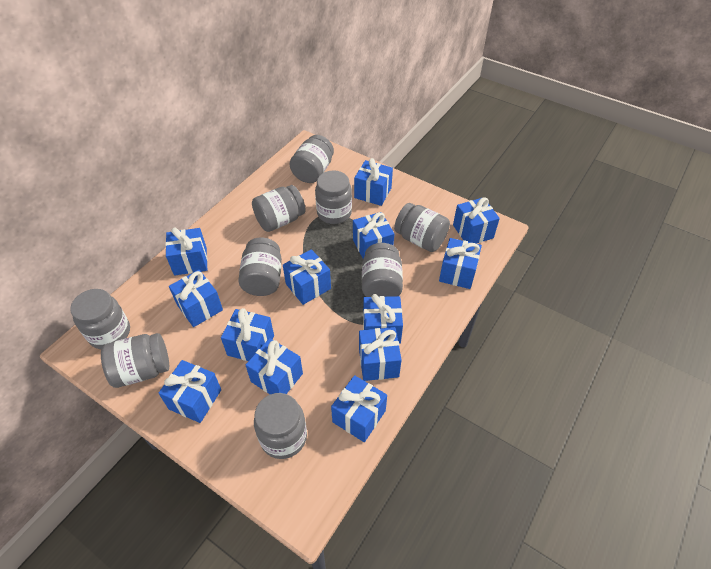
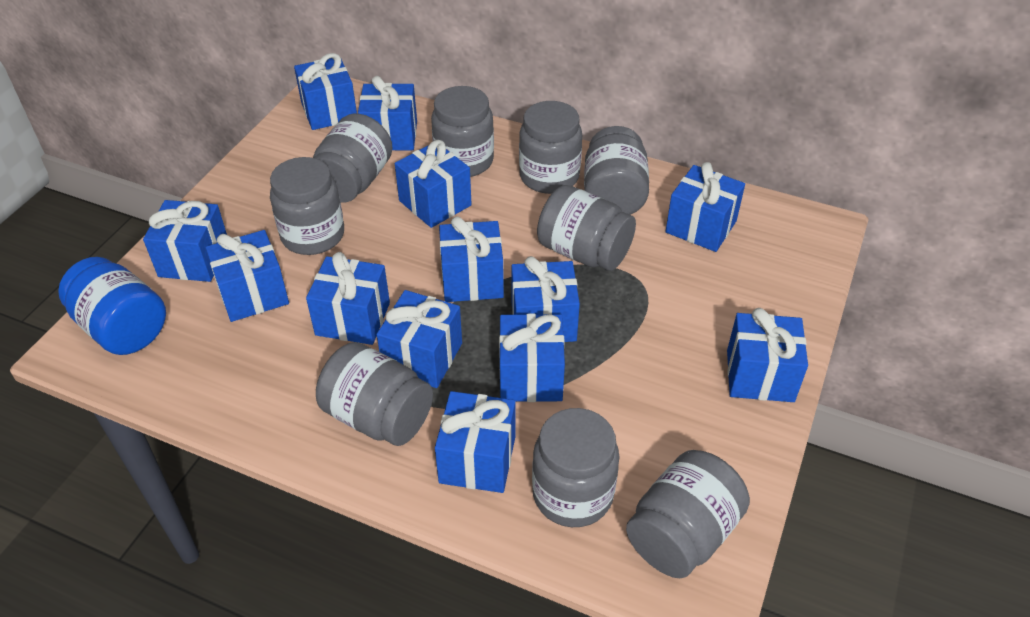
blue jar: 0 -> 1

